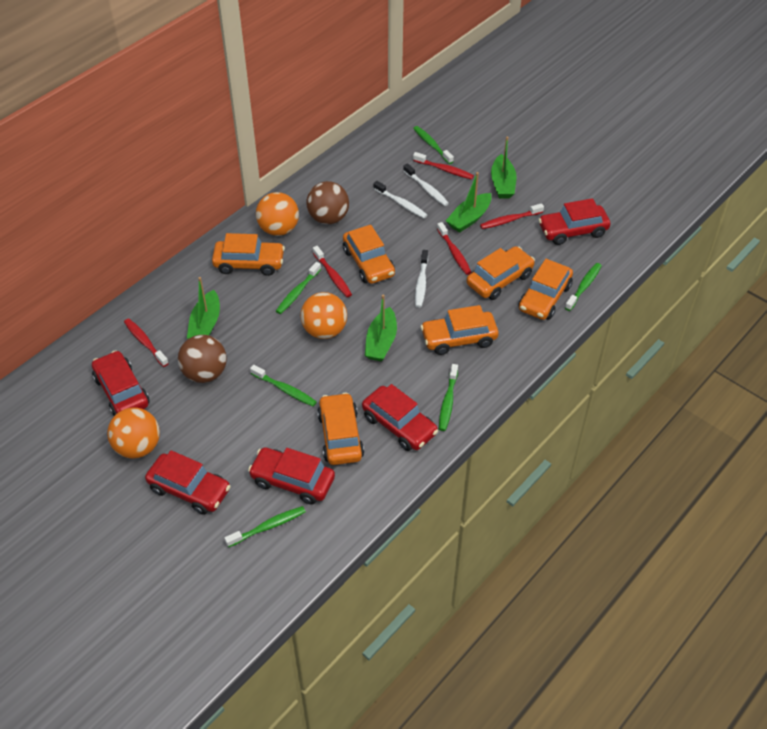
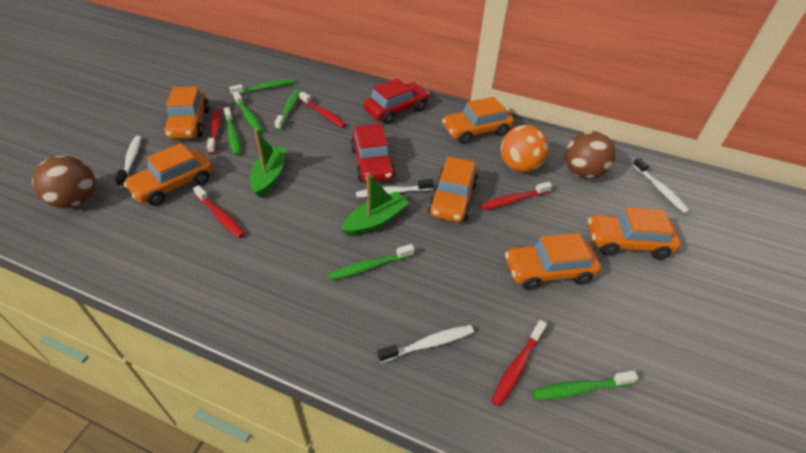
green boat: 4 -> 2
orange ball: 3 -> 1
red car: 5 -> 2
white toothbrush: 3 -> 4

